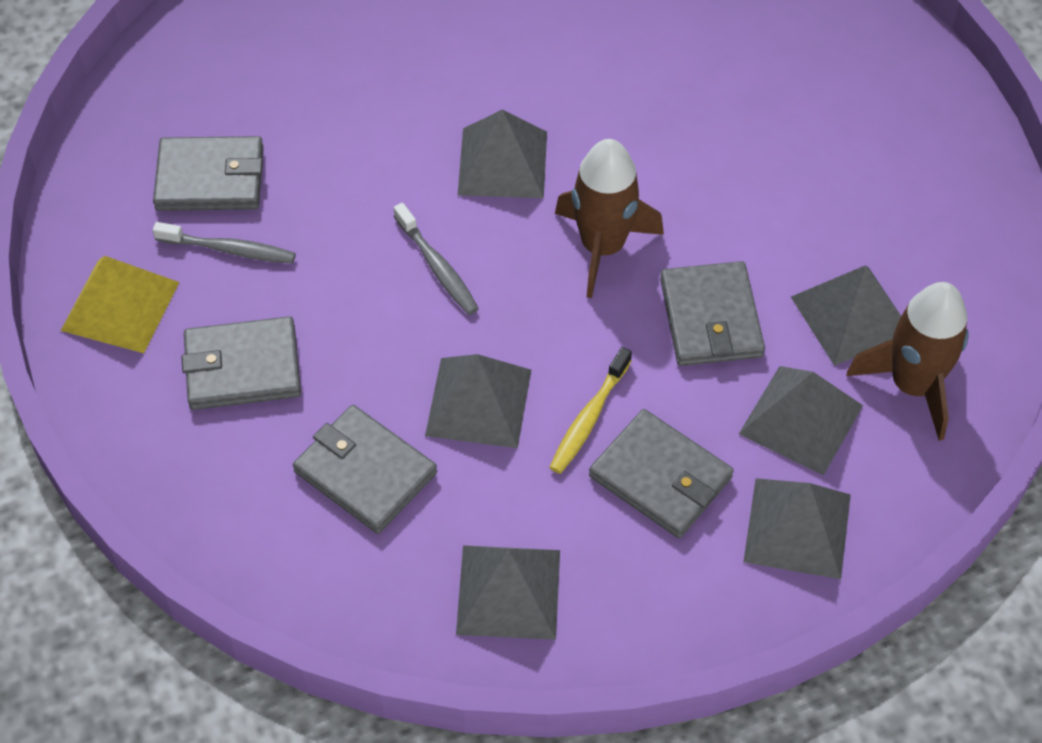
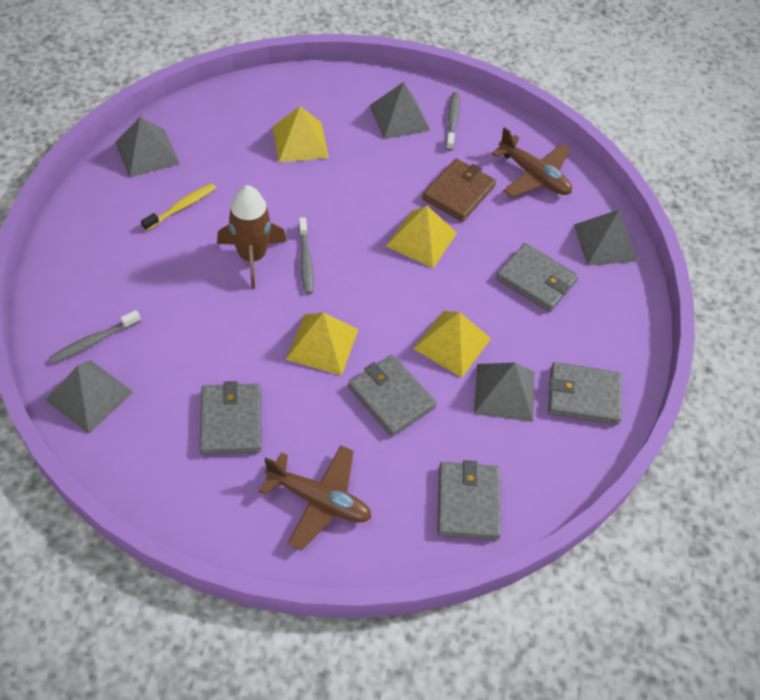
brown plane: 0 -> 2
brown rocket: 2 -> 1
brown wallet: 0 -> 1
grey pyramid: 6 -> 5
grey toothbrush: 2 -> 3
yellow pyramid: 1 -> 4

